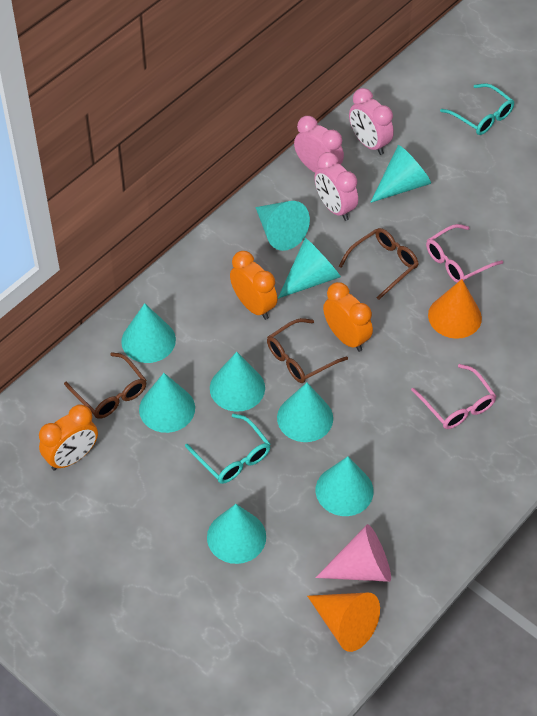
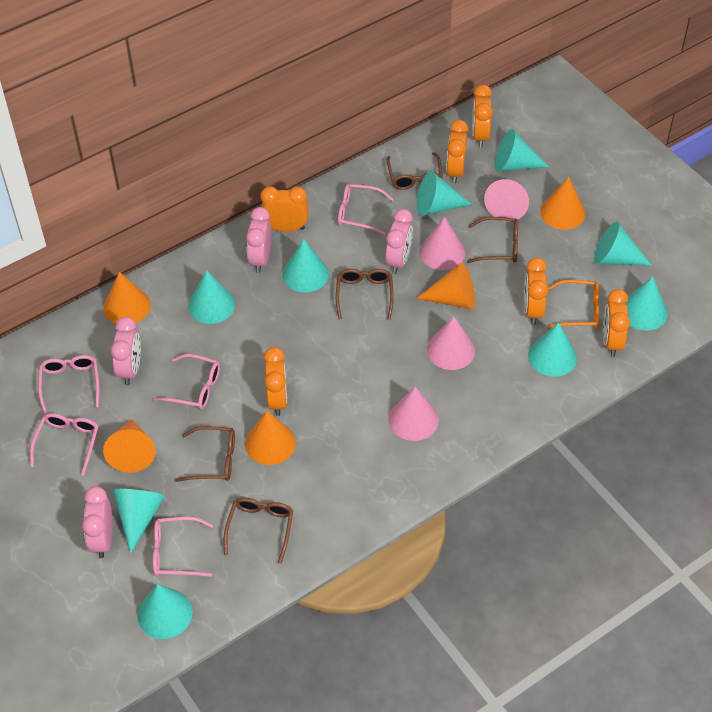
brown glasses: 3 -> 5
orange clock: 3 -> 6
orange cone: 2 -> 5
orange glasses: 0 -> 1
pink clock: 3 -> 4
pink cone: 1 -> 4
pink glasses: 2 -> 5
turquoise glasses: 2 -> 0

